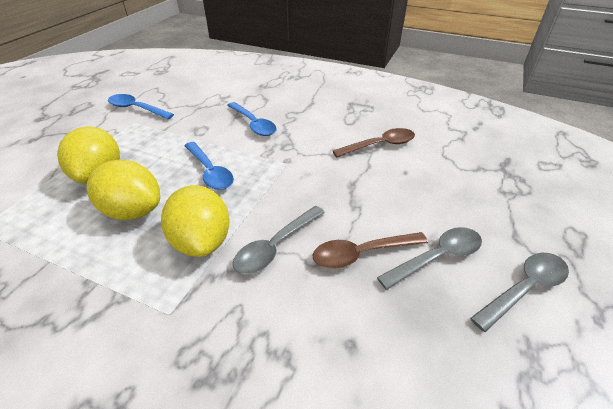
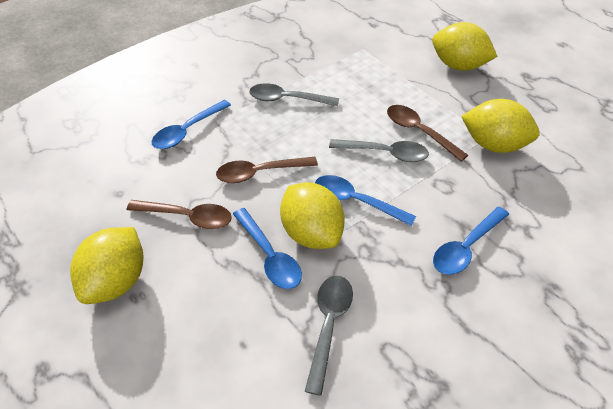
blue spoon: 3 -> 4
brown spoon: 2 -> 3
yellow lemon: 3 -> 4

